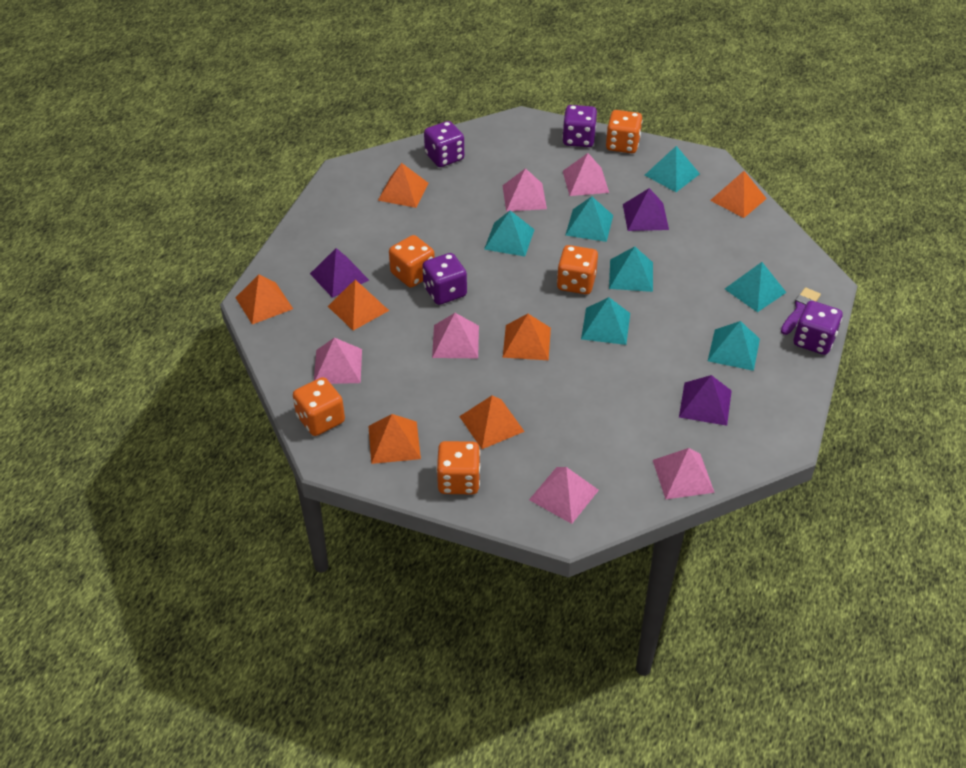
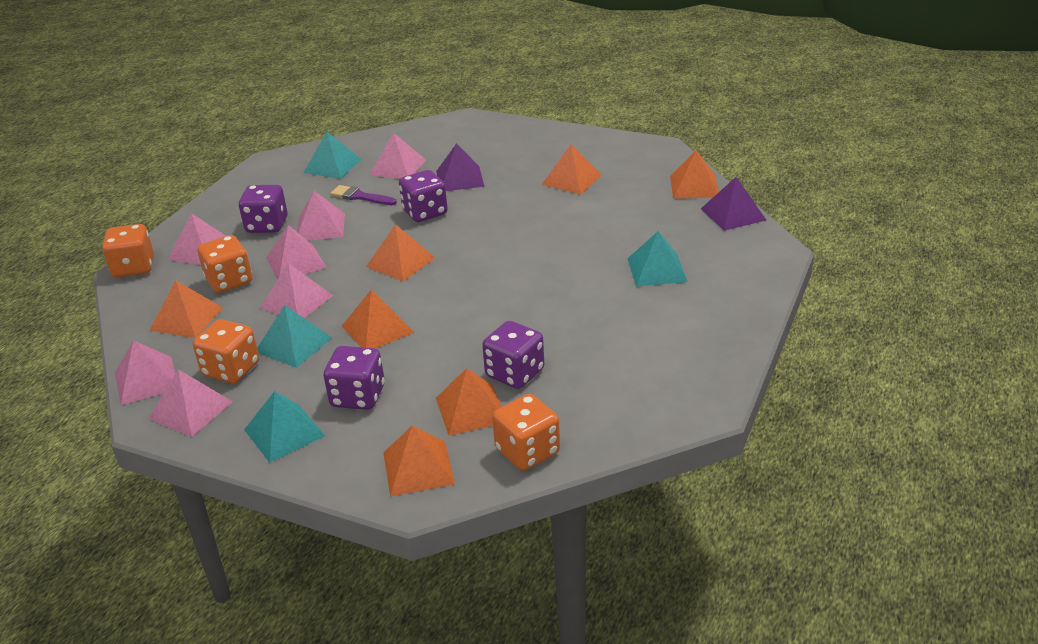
orange dice: 5 -> 4
pink pyramid: 6 -> 7
purple pyramid: 3 -> 2
turquoise pyramid: 7 -> 4

